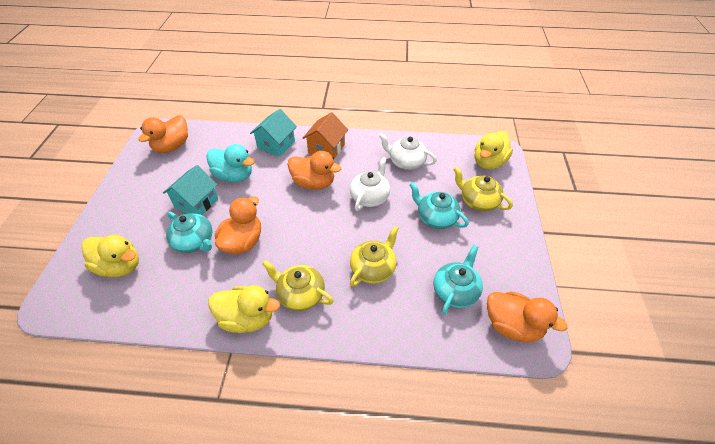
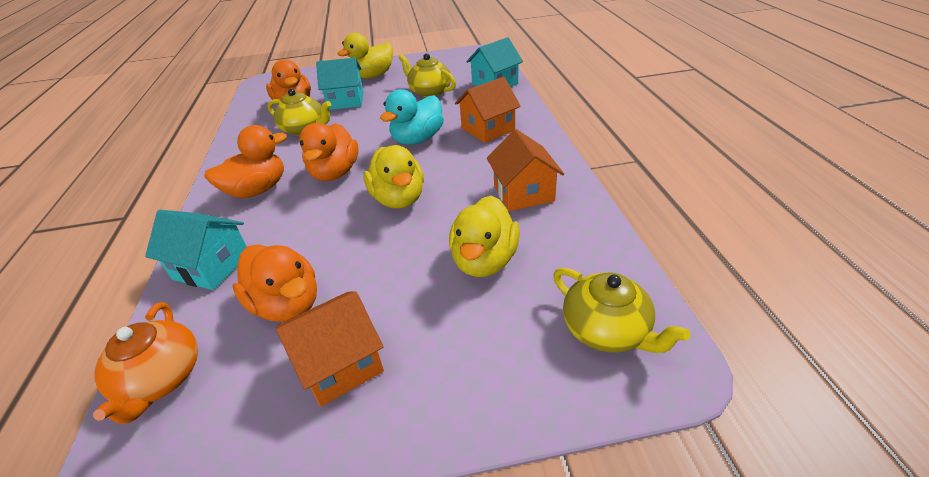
orange house: 1 -> 3
orange teapot: 0 -> 1
turquoise house: 2 -> 3
turquoise teapot: 3 -> 0
white teapot: 2 -> 0

